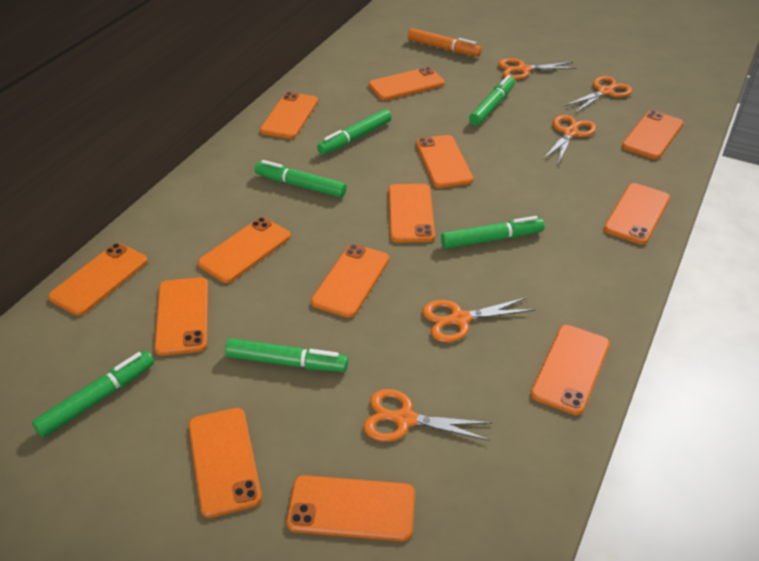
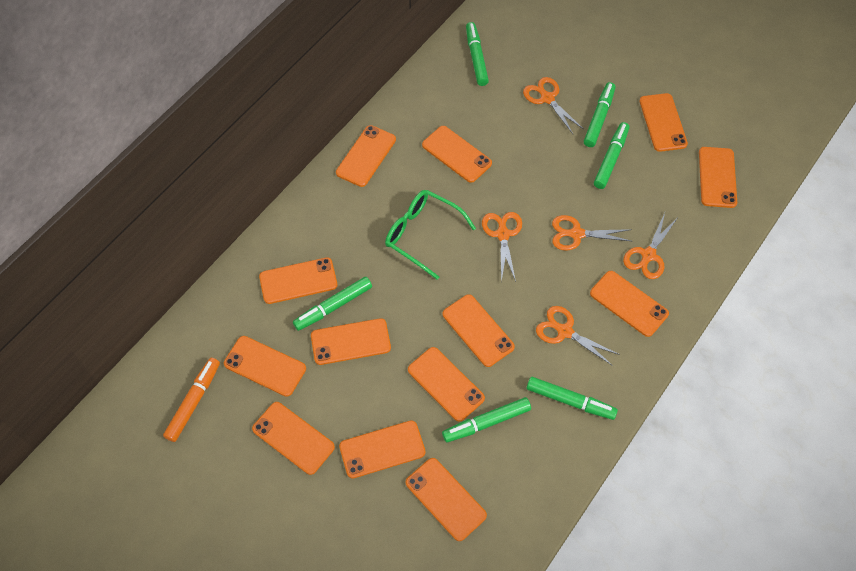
green glasses: 0 -> 1

